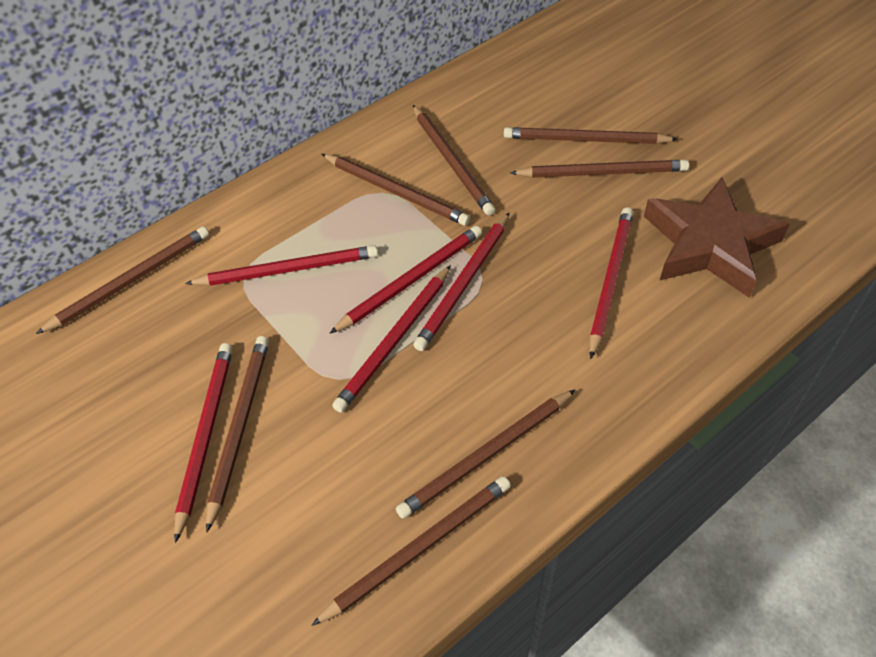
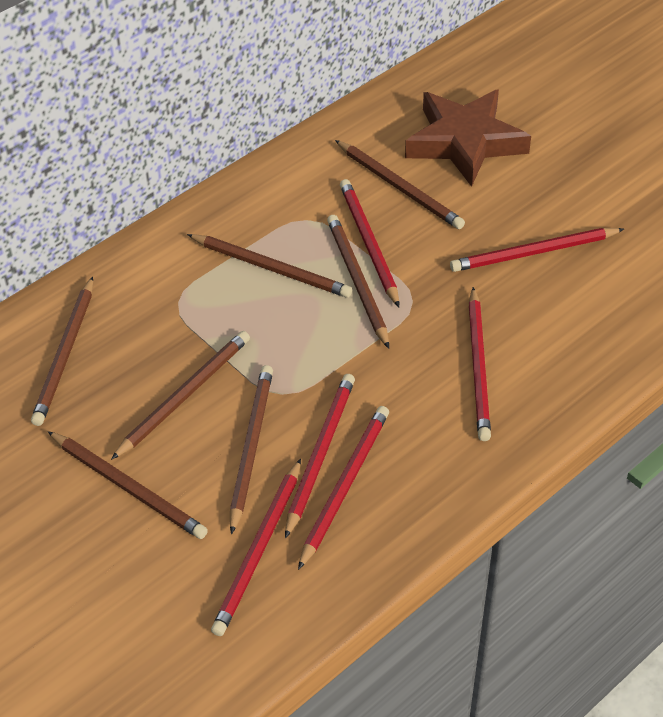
brown pencil: 8 -> 7

